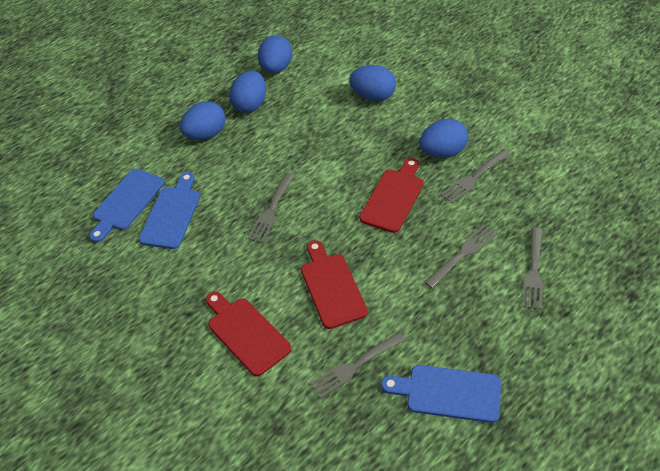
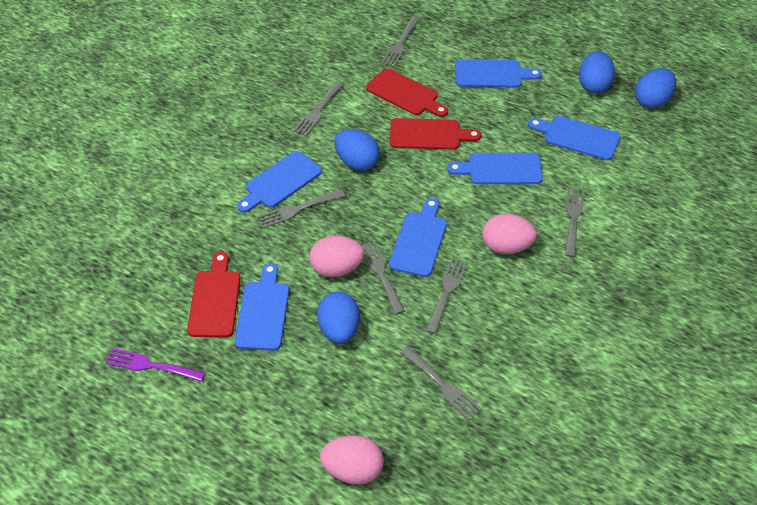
blue cutting board: 3 -> 6
blue egg: 5 -> 4
grey fork: 5 -> 7
pink egg: 0 -> 3
purple fork: 0 -> 1

